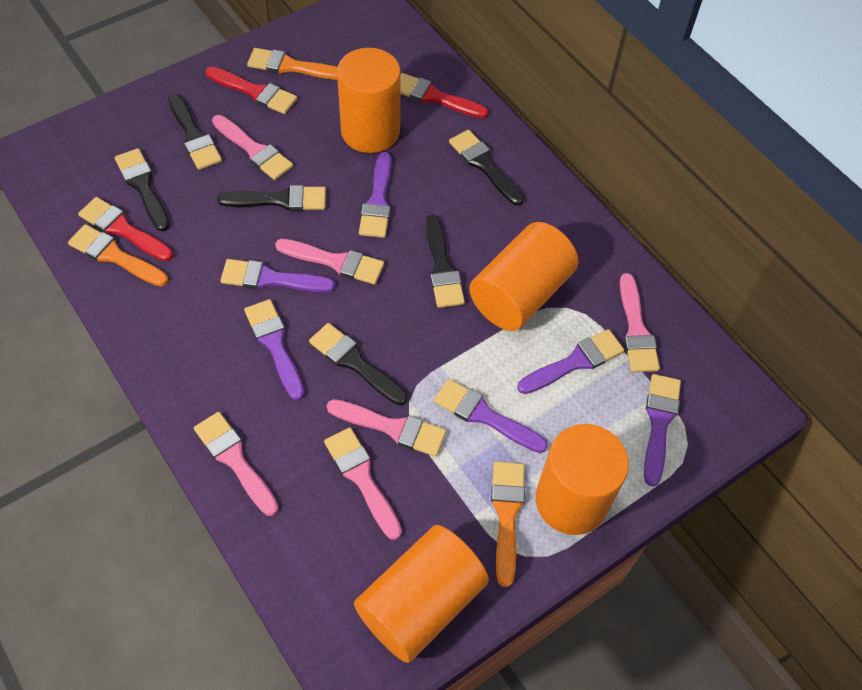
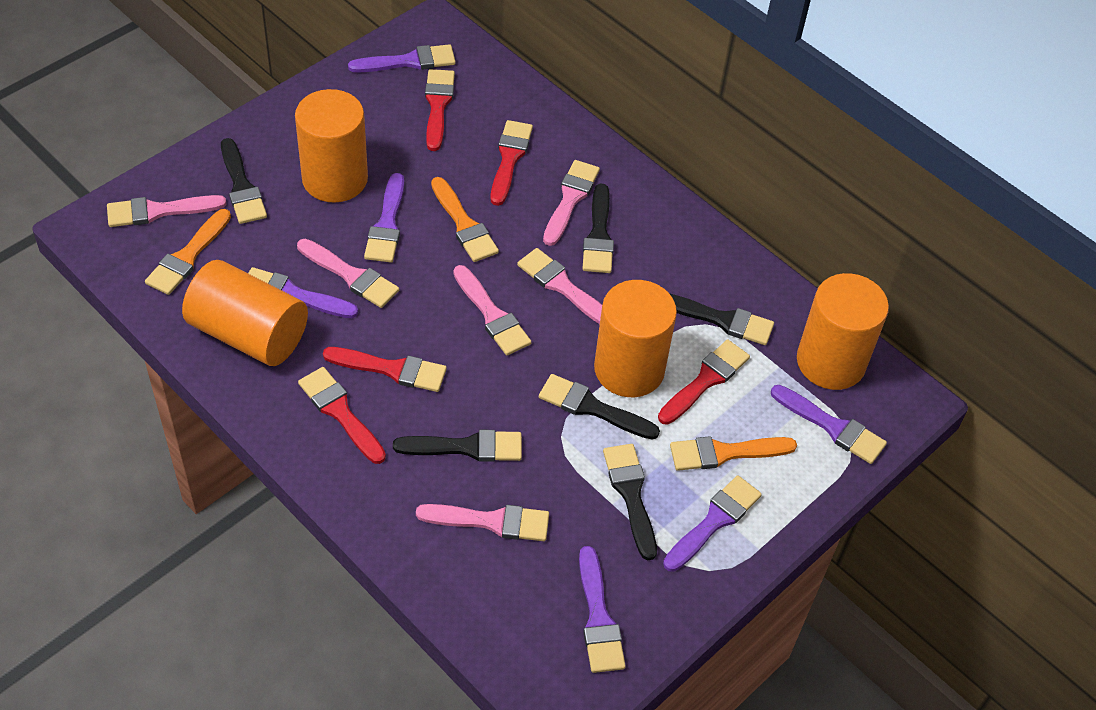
red brush: 3 -> 5

